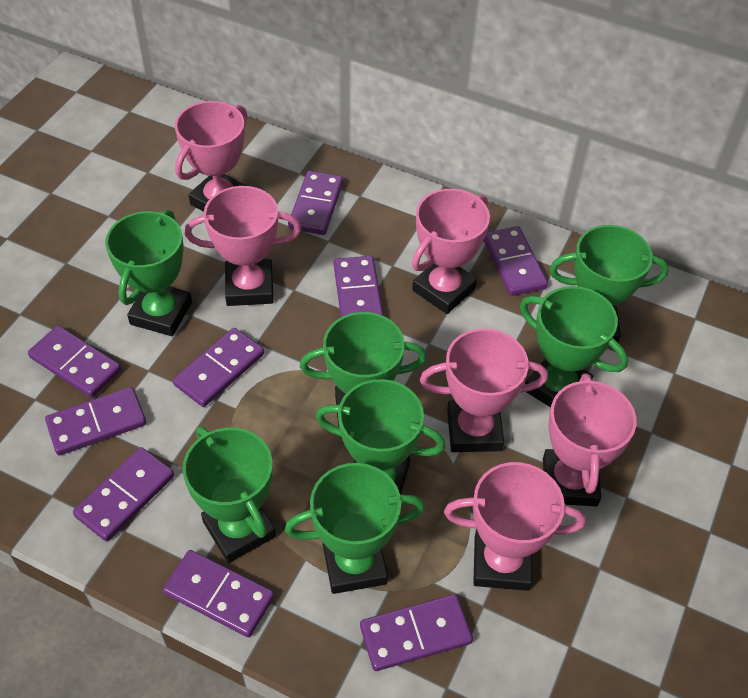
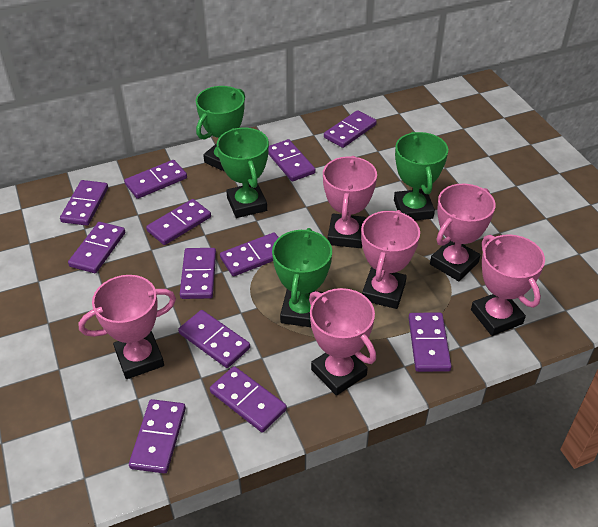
green trophy: 7 -> 4
purple domino: 9 -> 12

